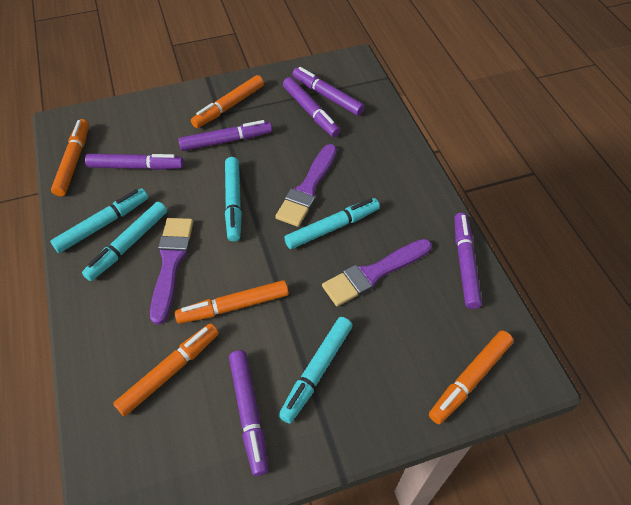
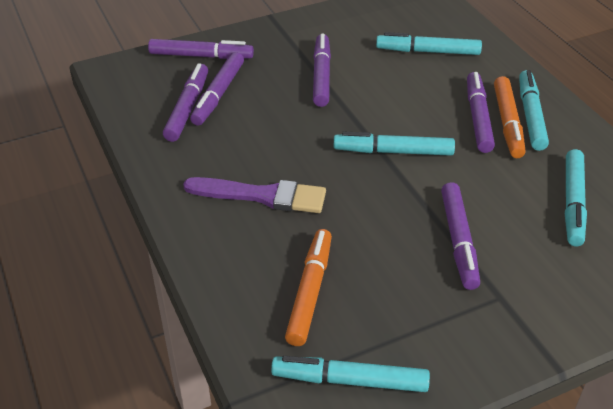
orange marker: 5 -> 2
purple brush: 3 -> 1

